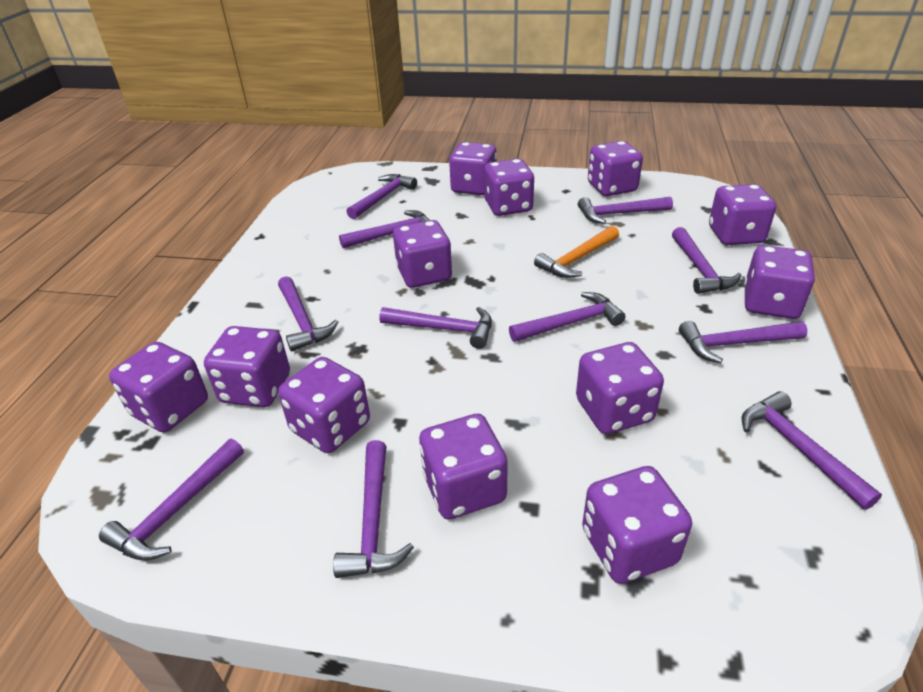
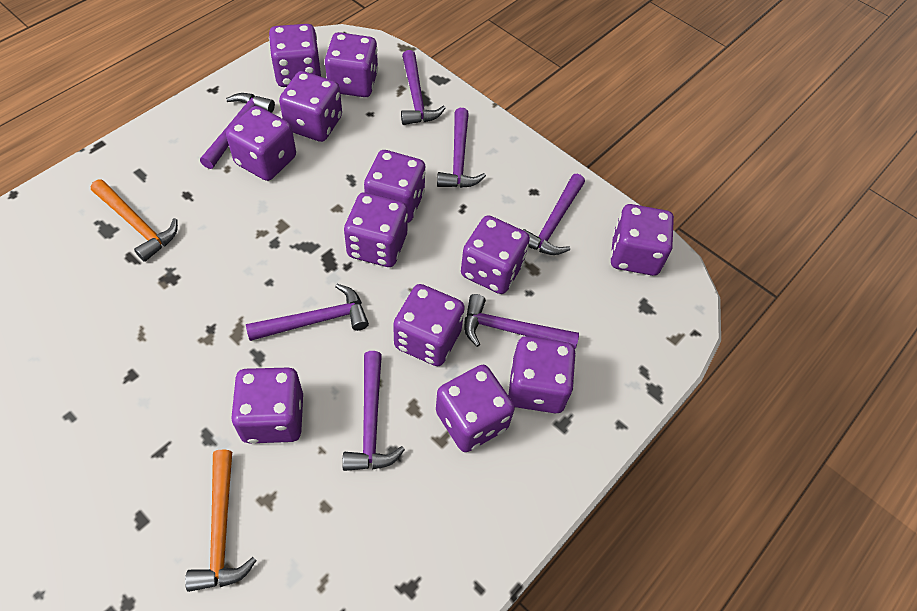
orange hammer: 1 -> 2
purple hammer: 11 -> 7

